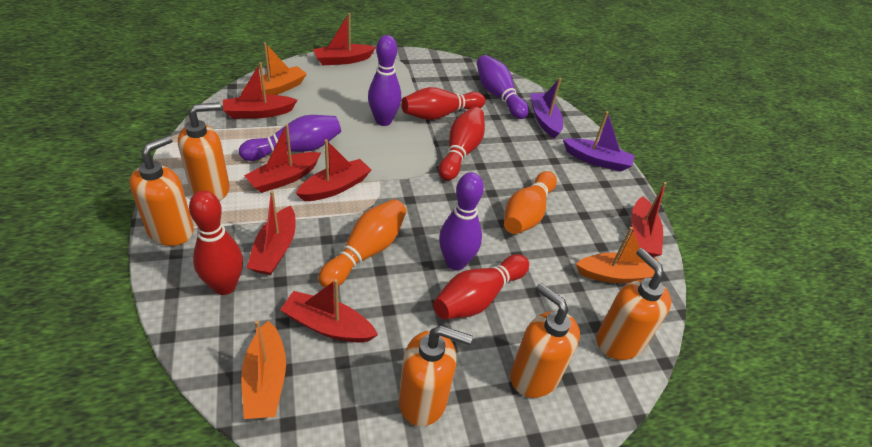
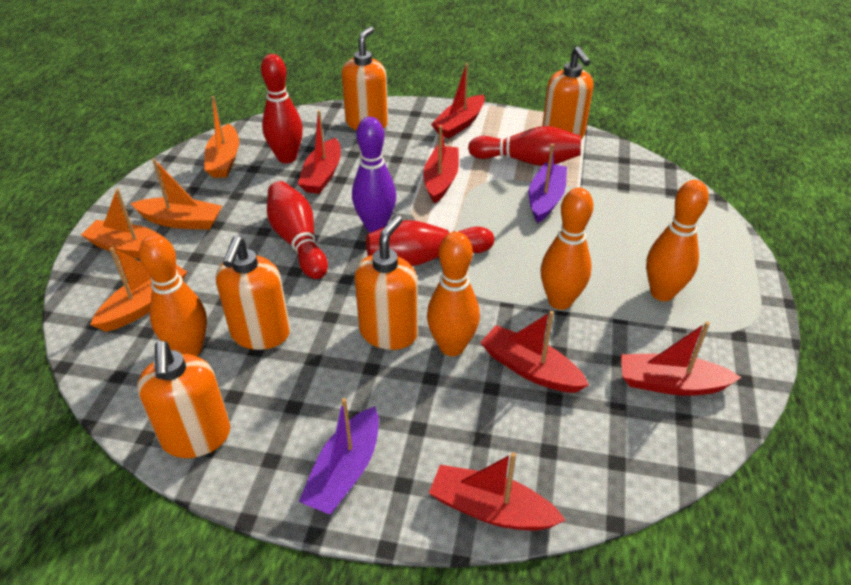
orange boat: 3 -> 4
orange bowling pin: 2 -> 4
purple bowling pin: 4 -> 1
red boat: 7 -> 6

